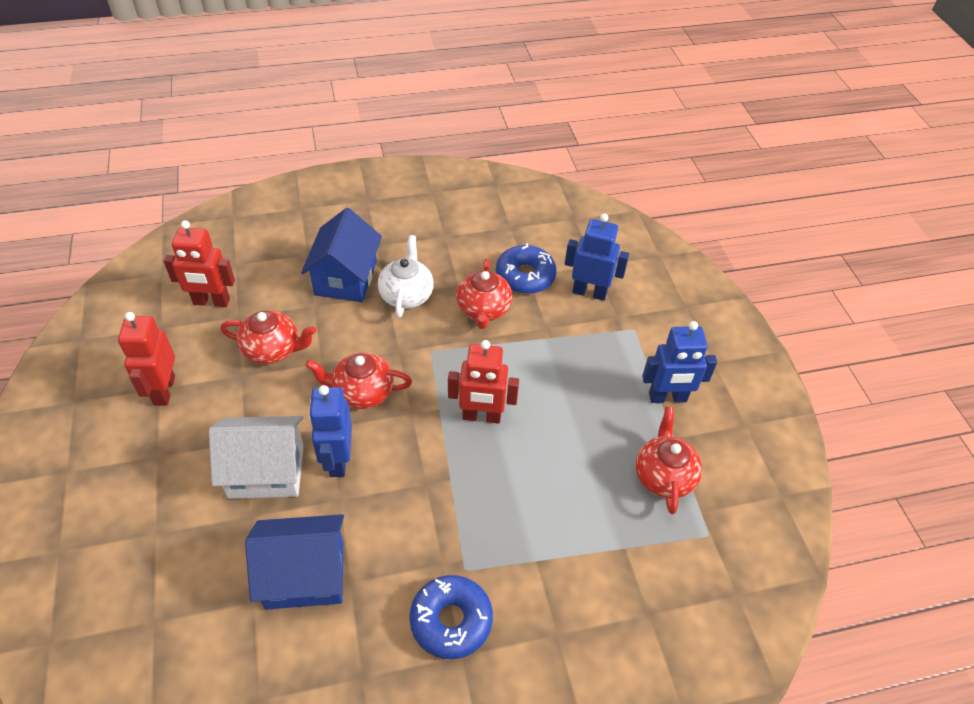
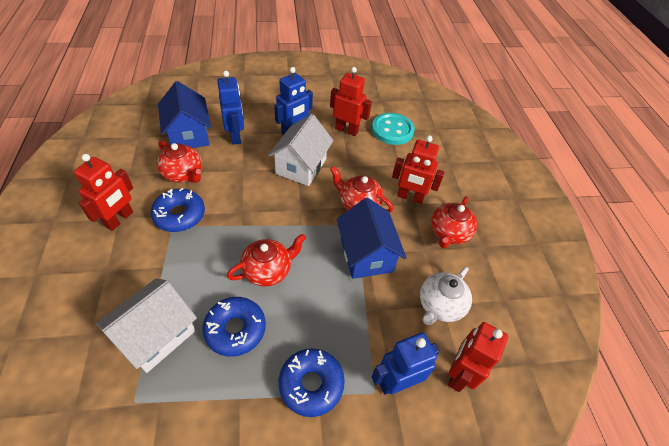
blue donut: 2 -> 3
red robot: 3 -> 4
turquoise button: 0 -> 1
white house: 1 -> 2

